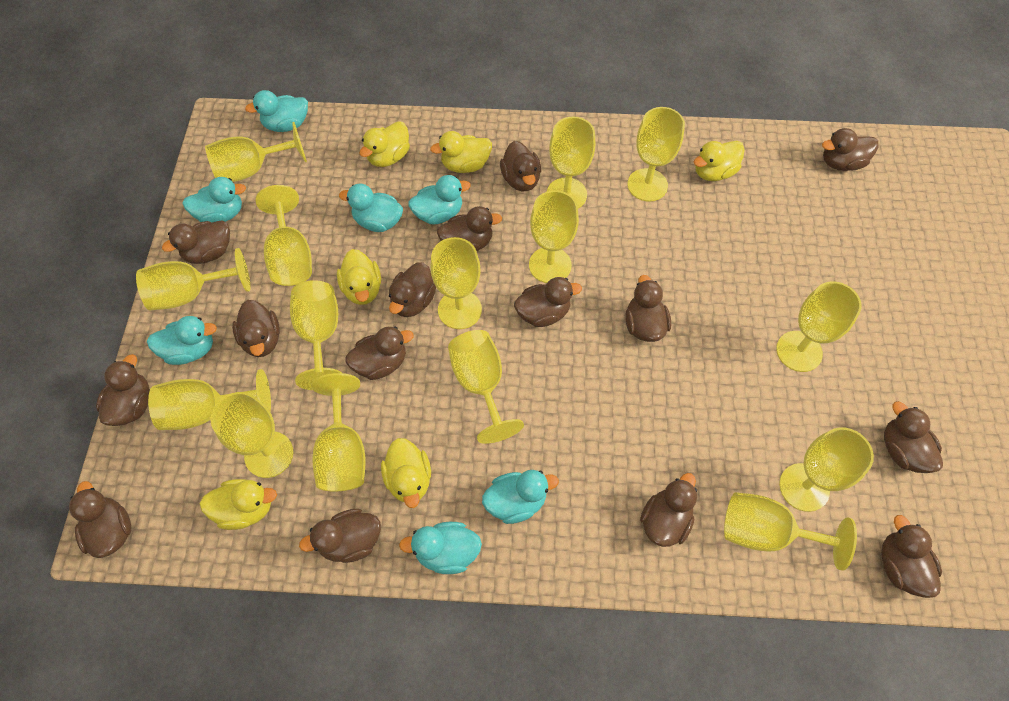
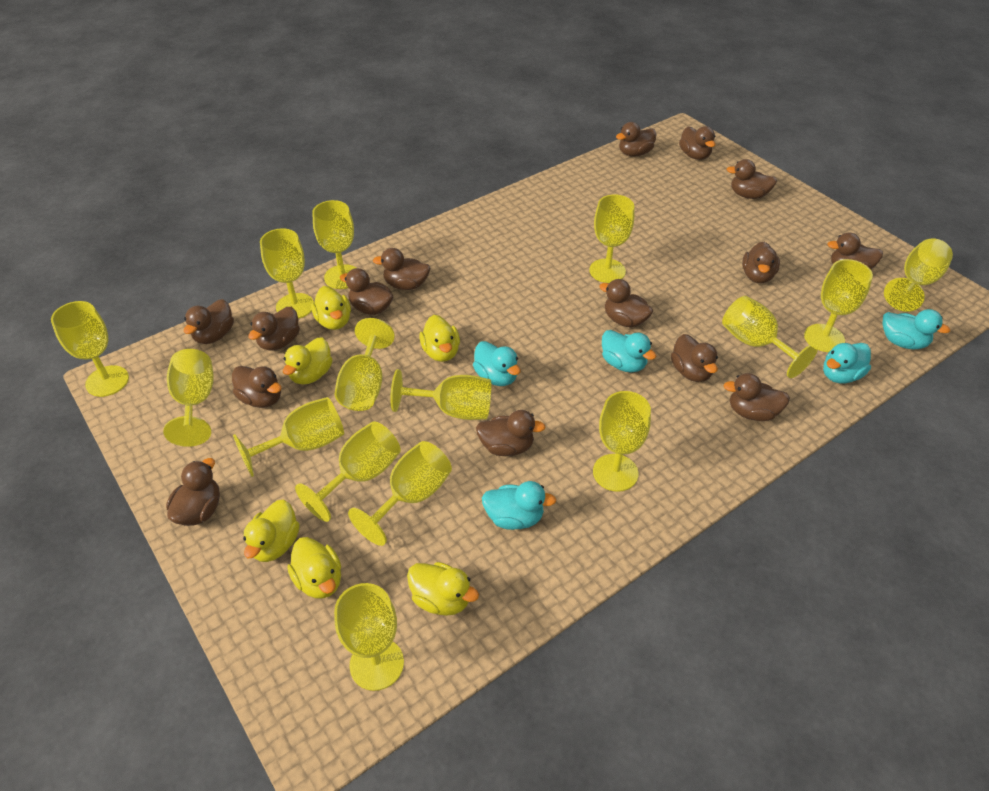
turquoise duck: 7 -> 5

